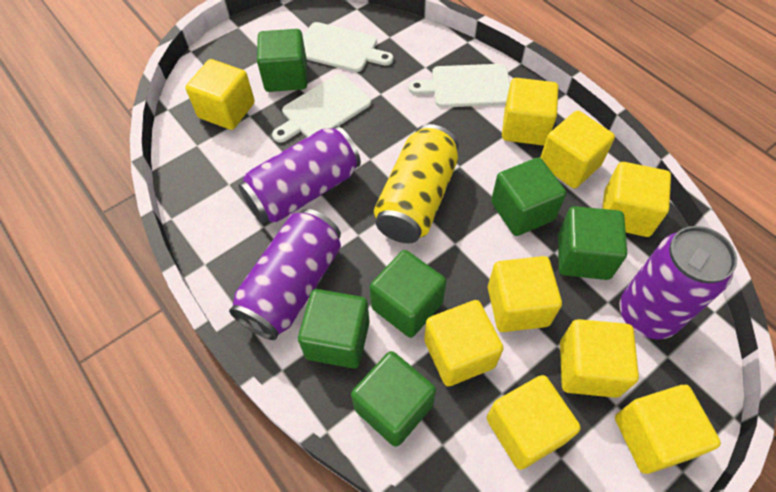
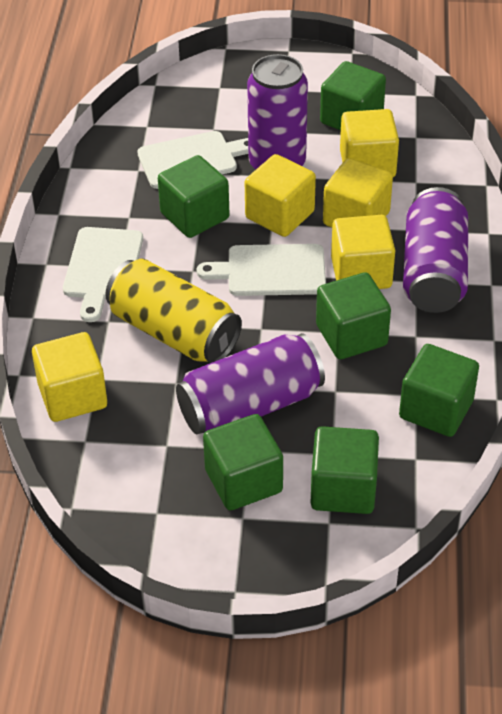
yellow cube: 9 -> 5

